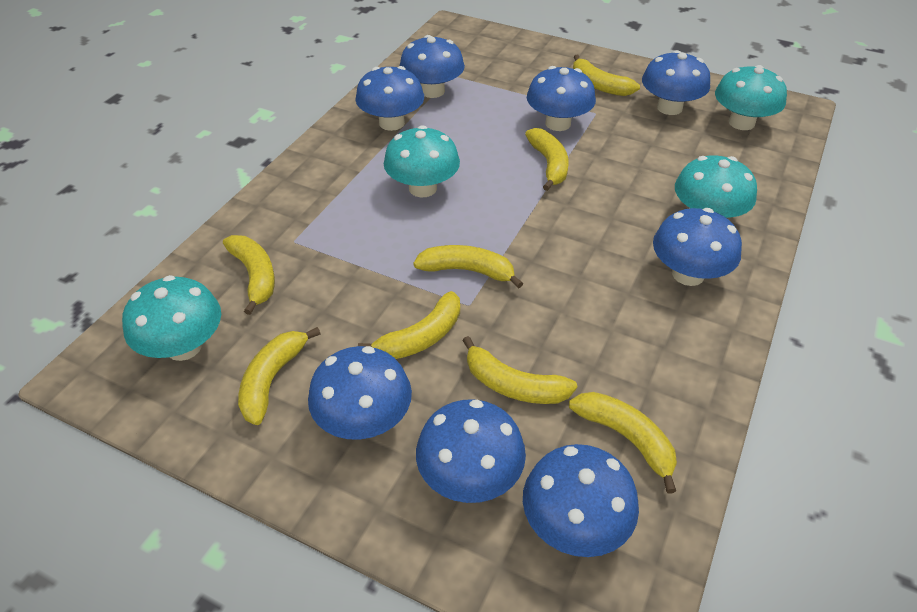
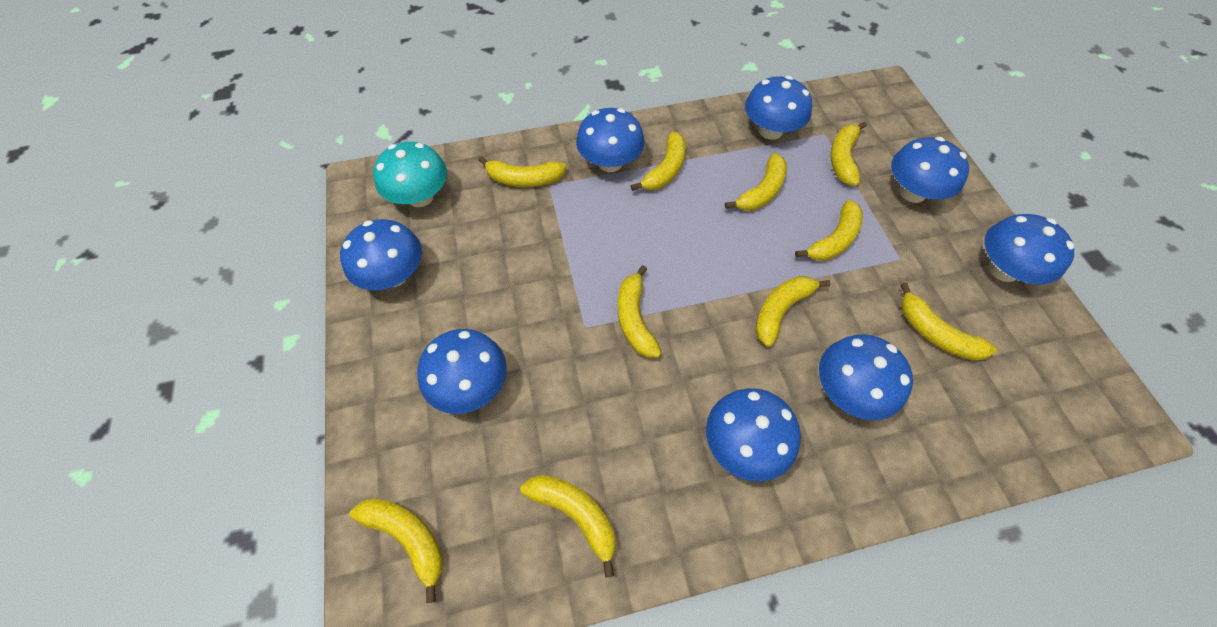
turquoise mushroom: 4 -> 1
yellow banana: 8 -> 10

